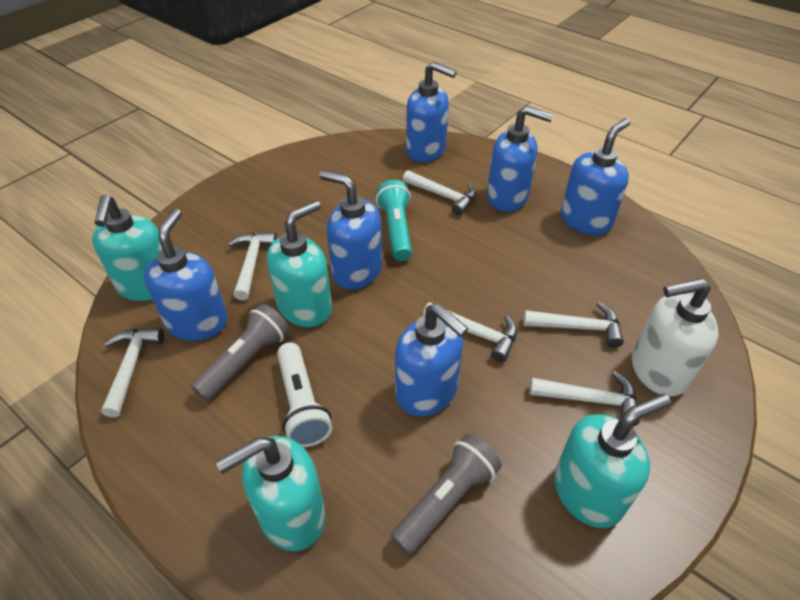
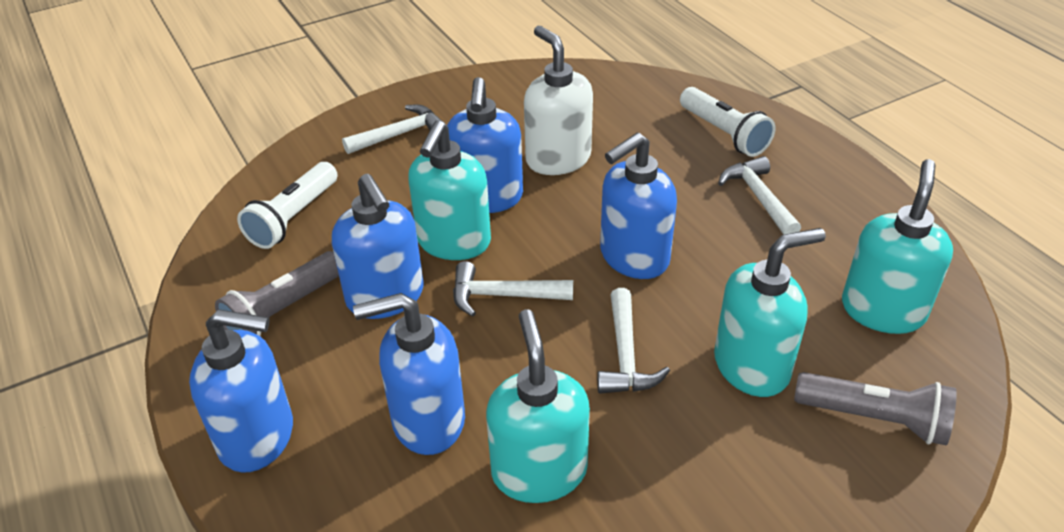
blue soap dispenser: 6 -> 5
turquoise flashlight: 1 -> 0
white flashlight: 1 -> 2
white hammer: 6 -> 4

